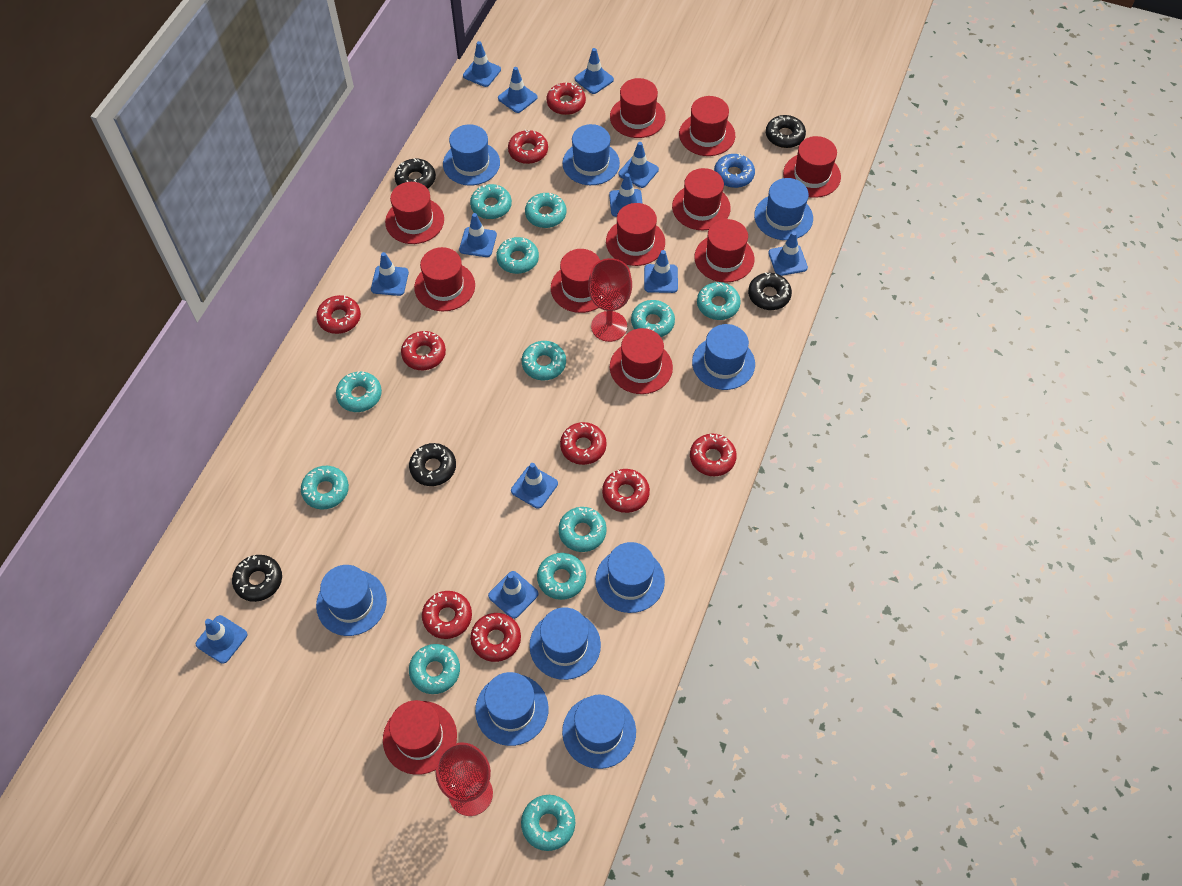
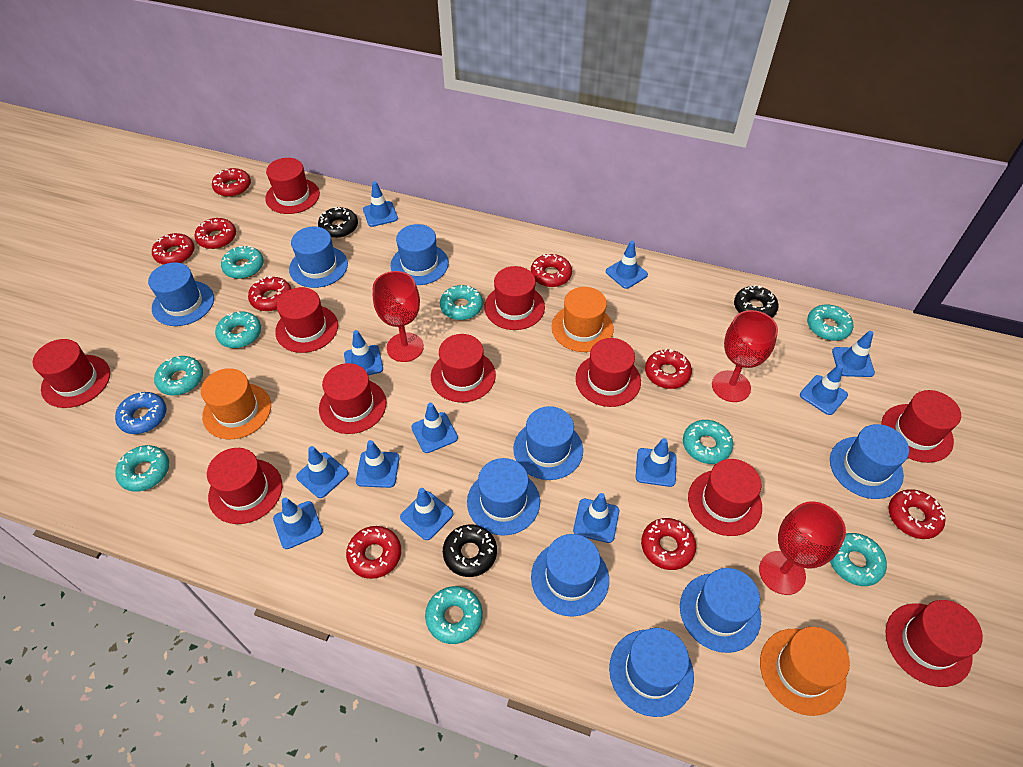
black donut: 5 -> 3
orange hat: 0 -> 3
red goblet: 2 -> 3
turquoise donut: 12 -> 9

